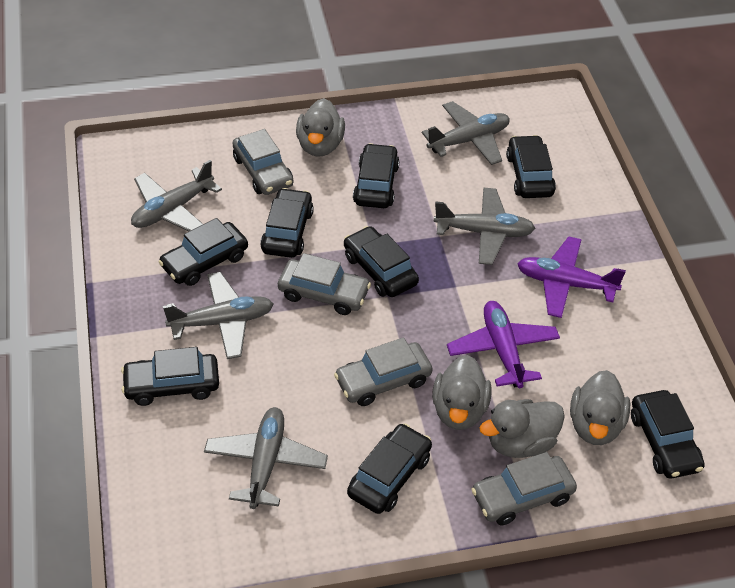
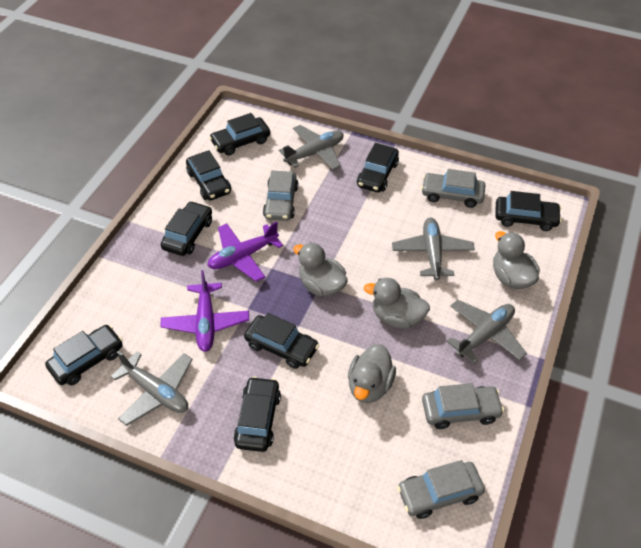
grey plane: 5 -> 4

